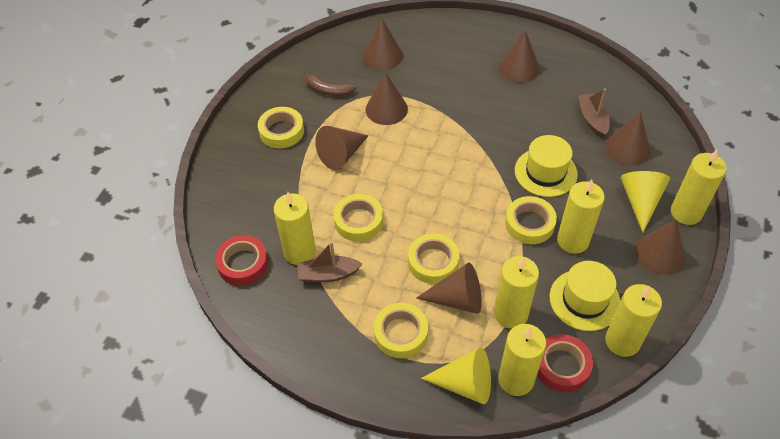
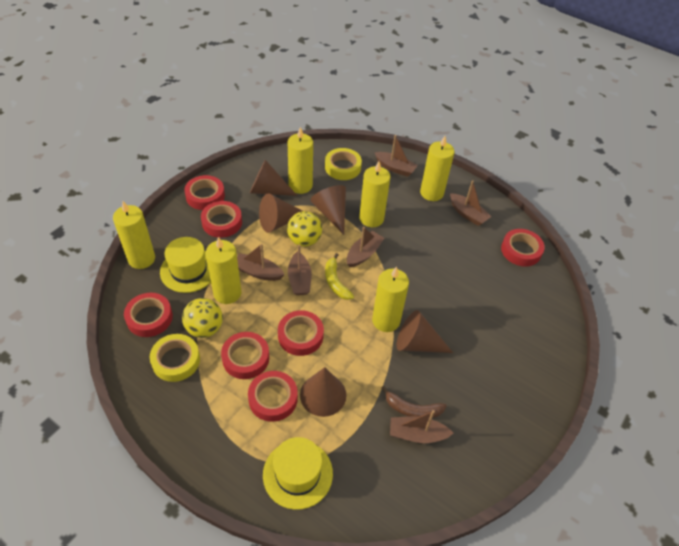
brown boat: 2 -> 6
brown cone: 7 -> 5
red tape: 2 -> 7
yellow ball: 0 -> 2
yellow banana: 0 -> 1
yellow cone: 2 -> 0
yellow tape: 5 -> 2

